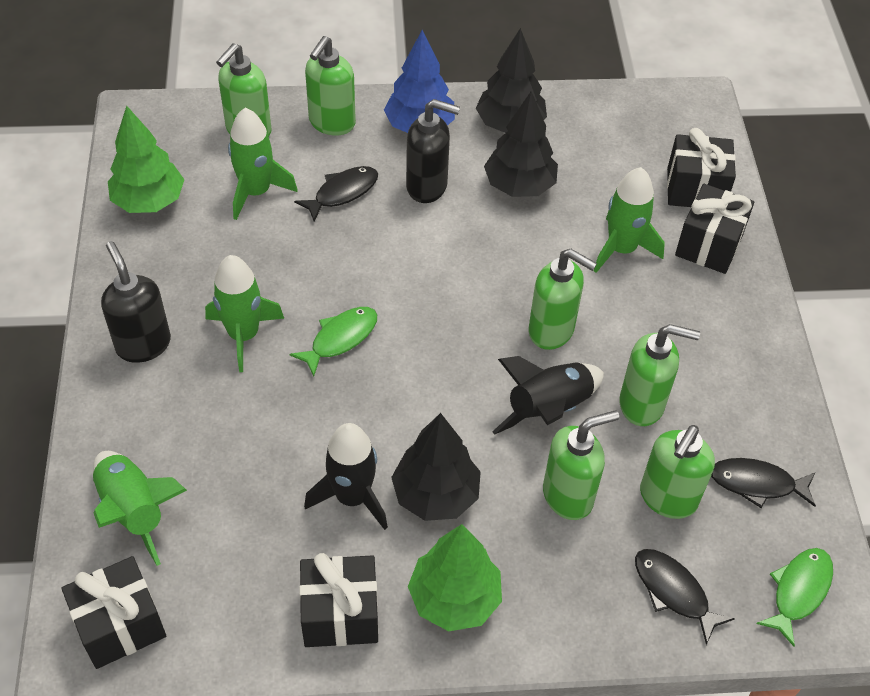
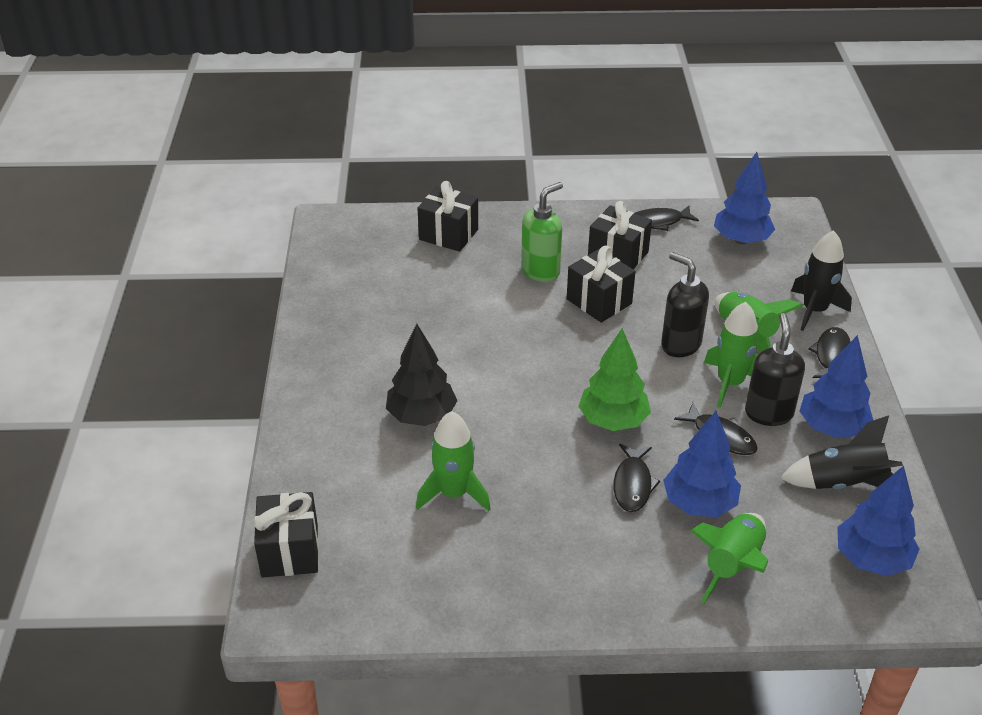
black fish: 3 -> 4
black tree: 3 -> 1
blue tree: 1 -> 4
green fish: 2 -> 0
green soap dispenser: 6 -> 1
green tree: 2 -> 1

